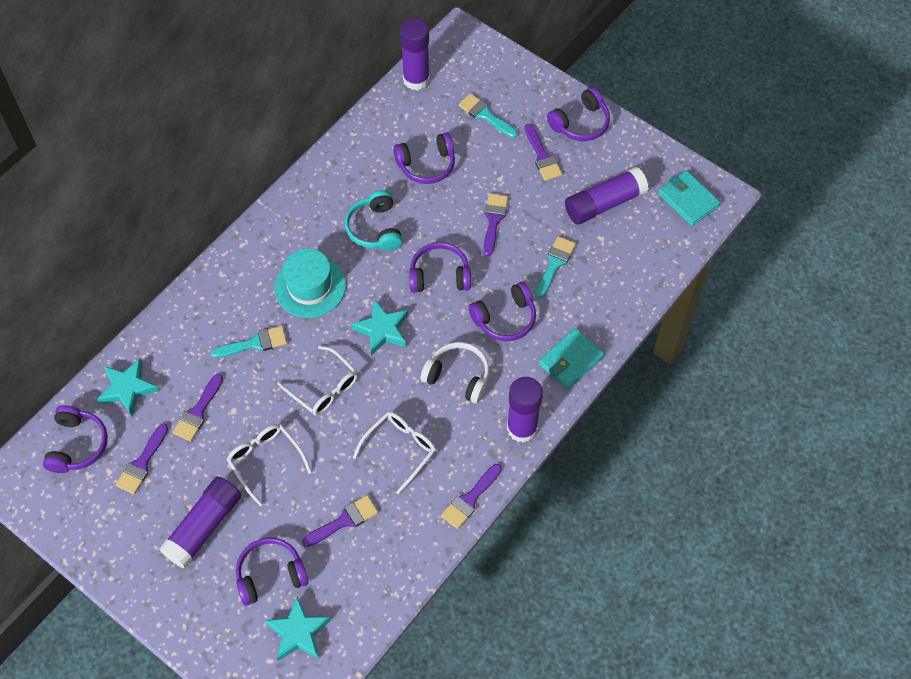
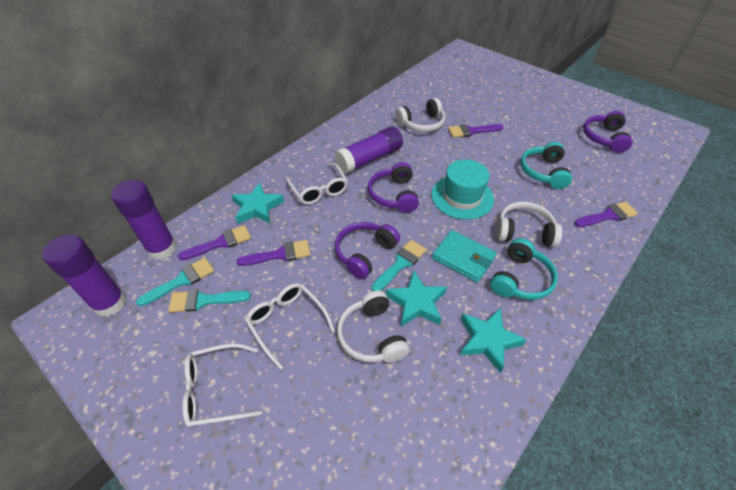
purple brush: 6 -> 4
purple glue stick: 4 -> 3
purple headphones: 6 -> 3
turquoise headphones: 1 -> 2
turquoise wallet: 2 -> 1
white headphones: 1 -> 3

